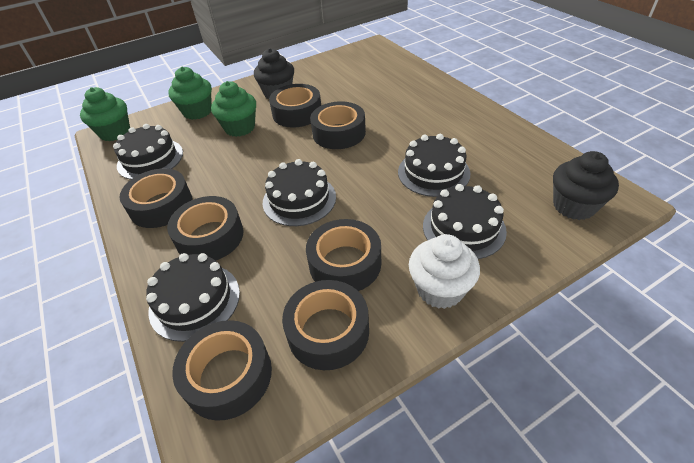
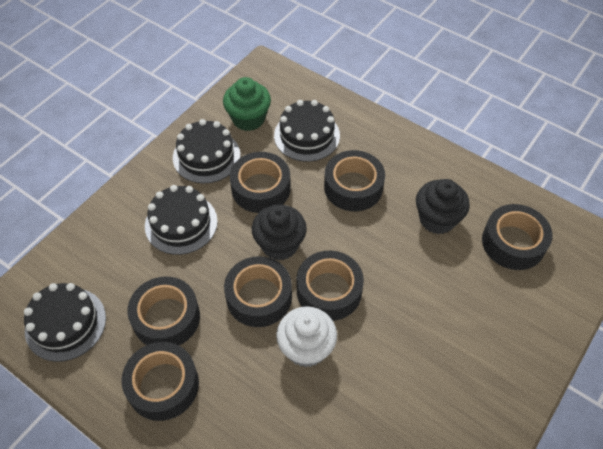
black cake: 5 -> 4
green cupcake: 3 -> 1

